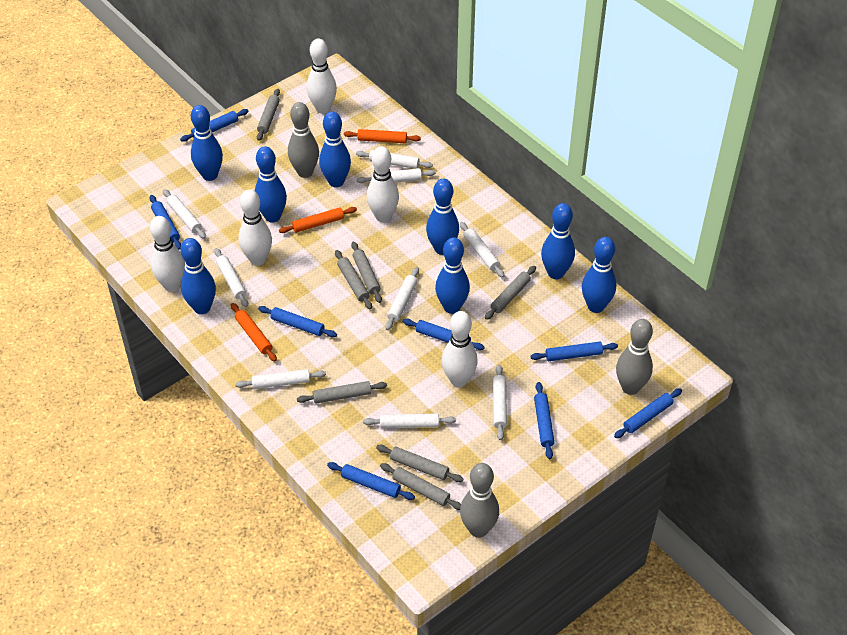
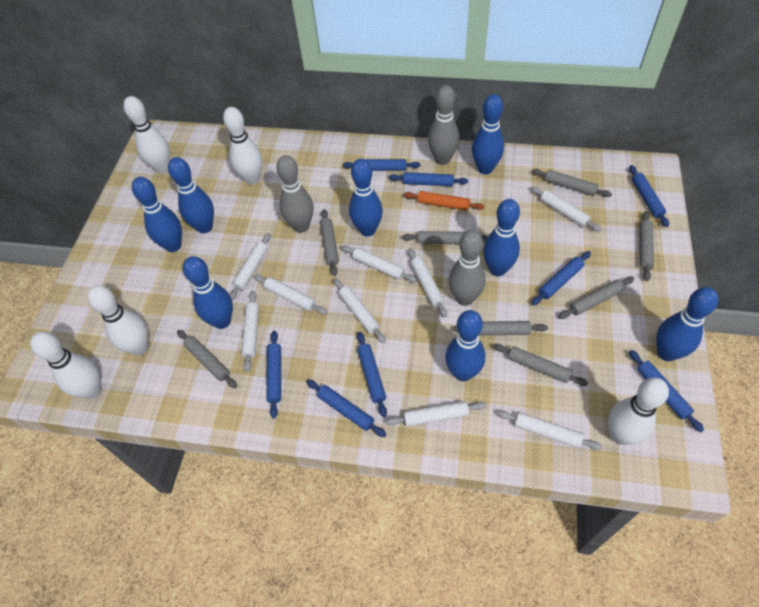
grey rolling pin: 7 -> 8
orange rolling pin: 3 -> 1

